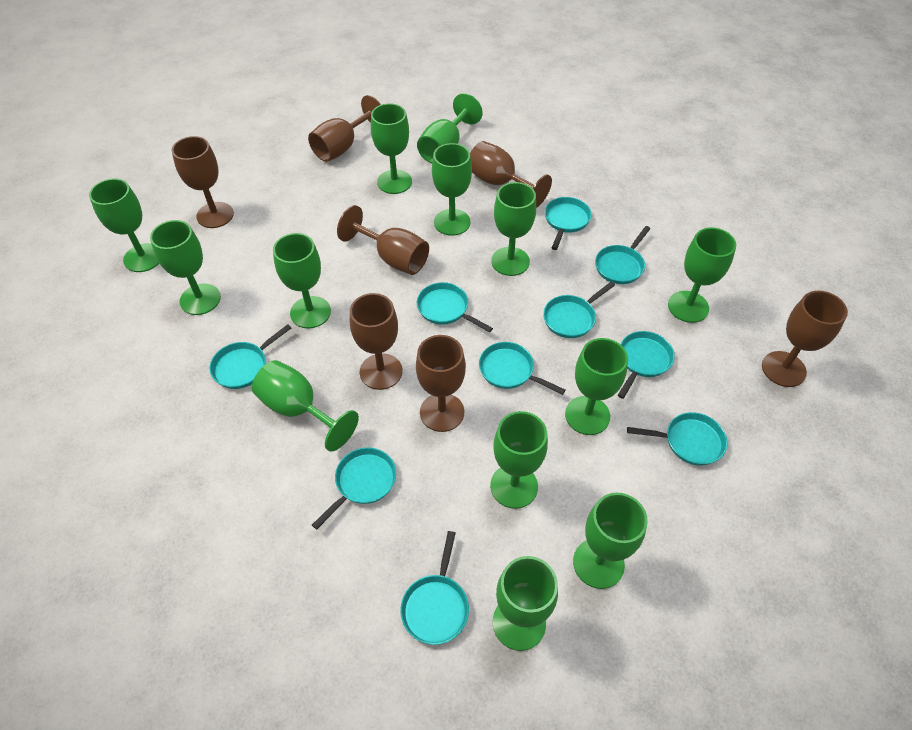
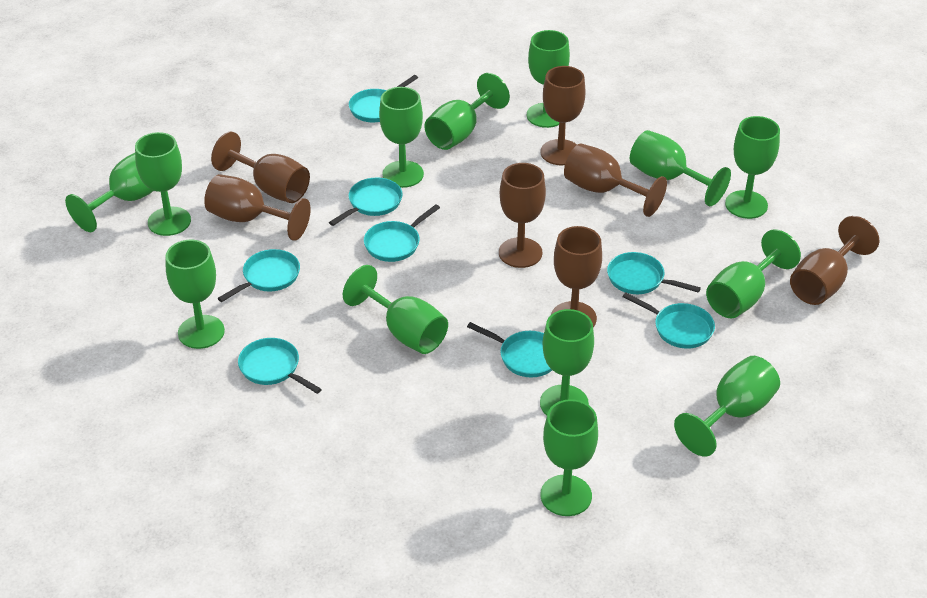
turquoise pan: 10 -> 8

